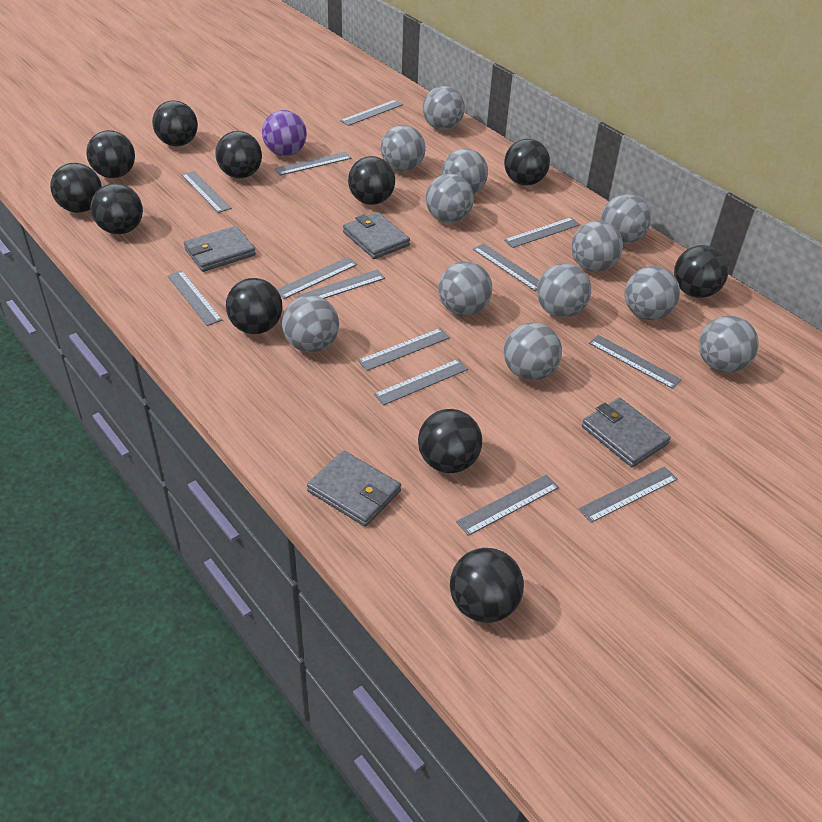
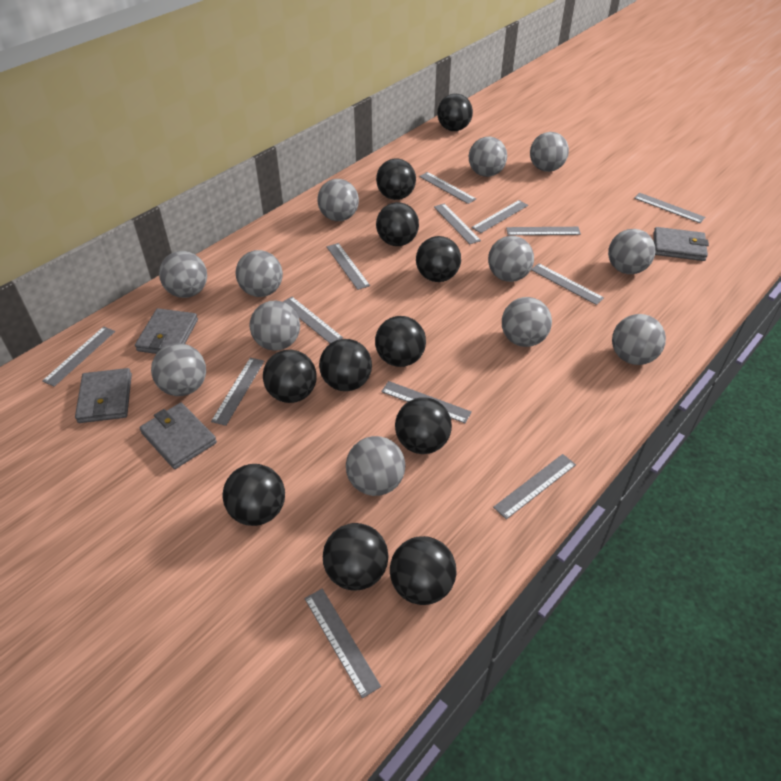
purple ball: 1 -> 0

